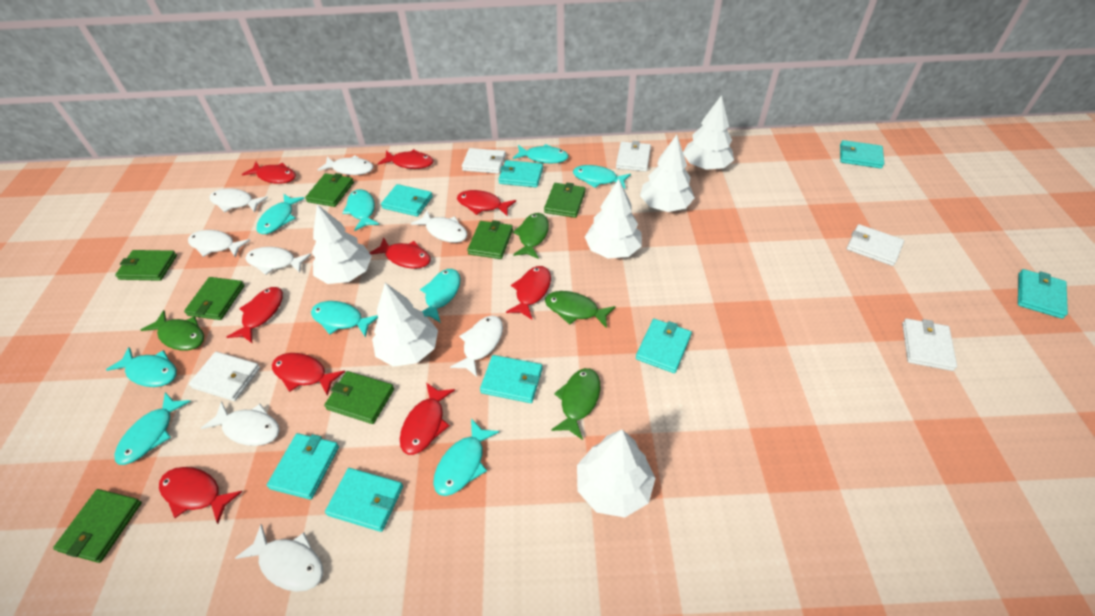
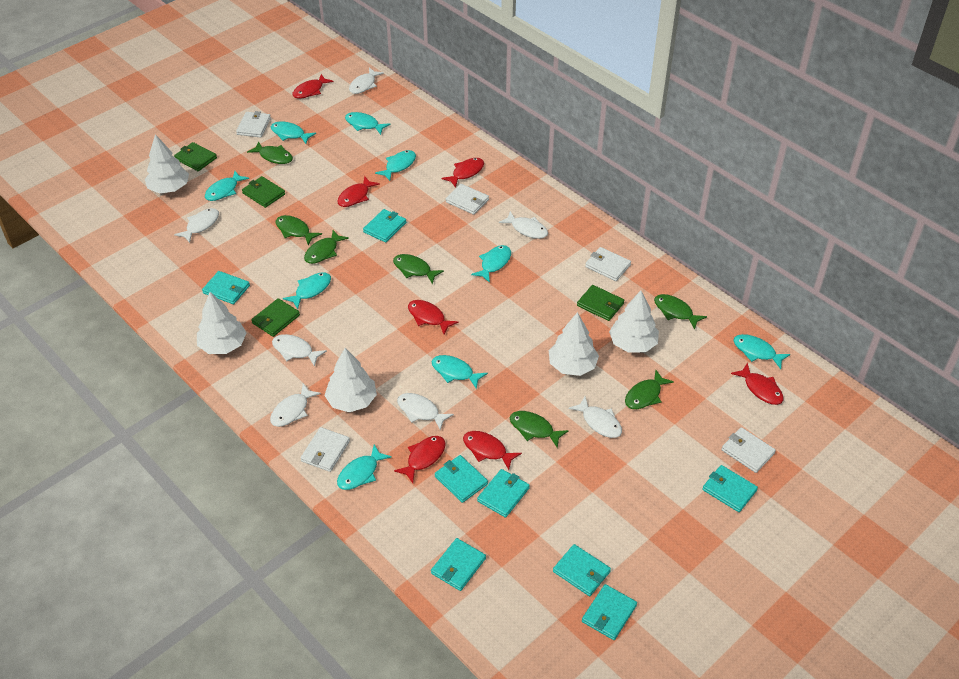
green fish: 4 -> 7
green wallet: 7 -> 4
red fish: 9 -> 7
white fish: 8 -> 7
white tree: 6 -> 5

